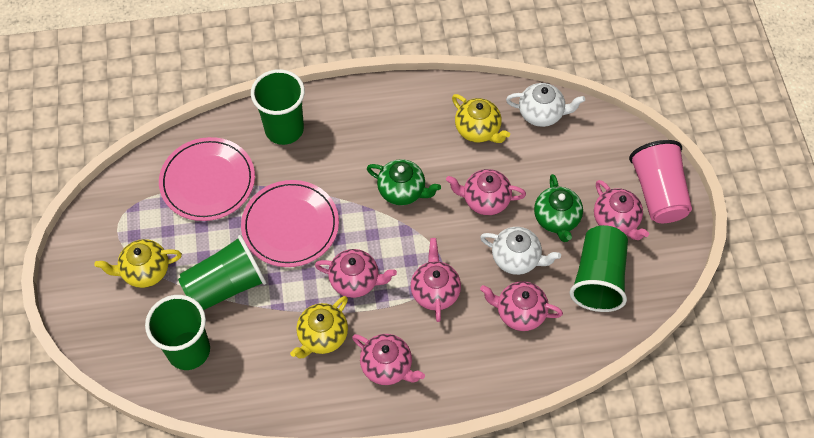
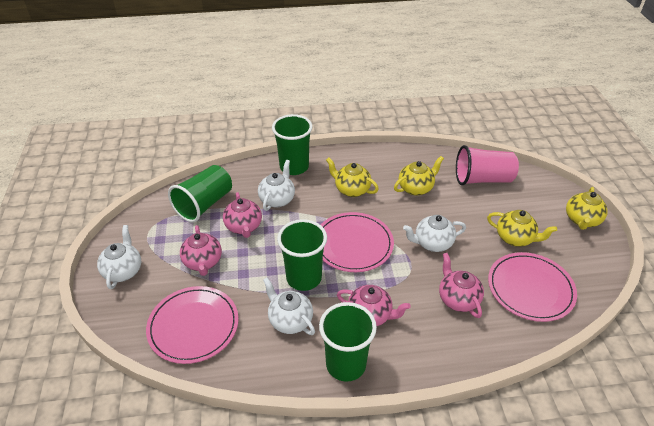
green teapot: 2 -> 0
pink plate: 2 -> 3
pink teapot: 6 -> 4
white teapot: 2 -> 4
yellow teapot: 3 -> 4

